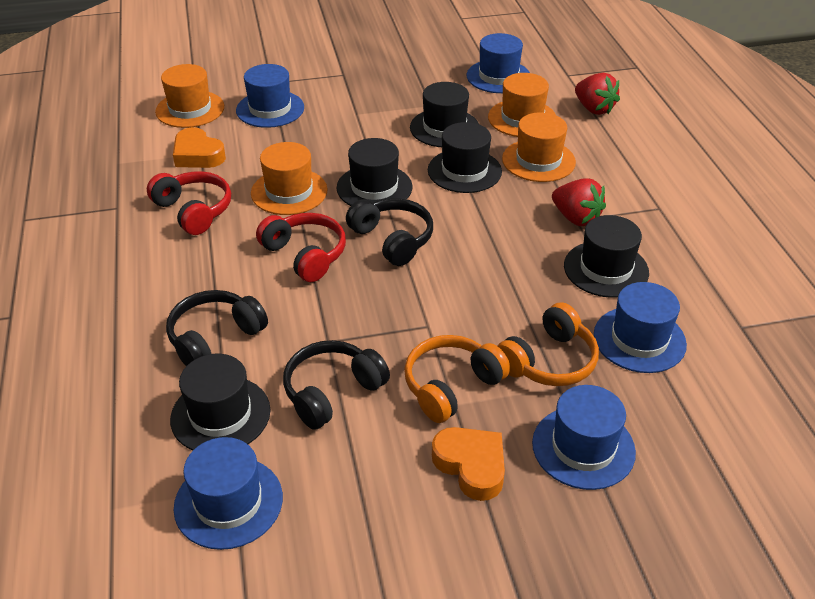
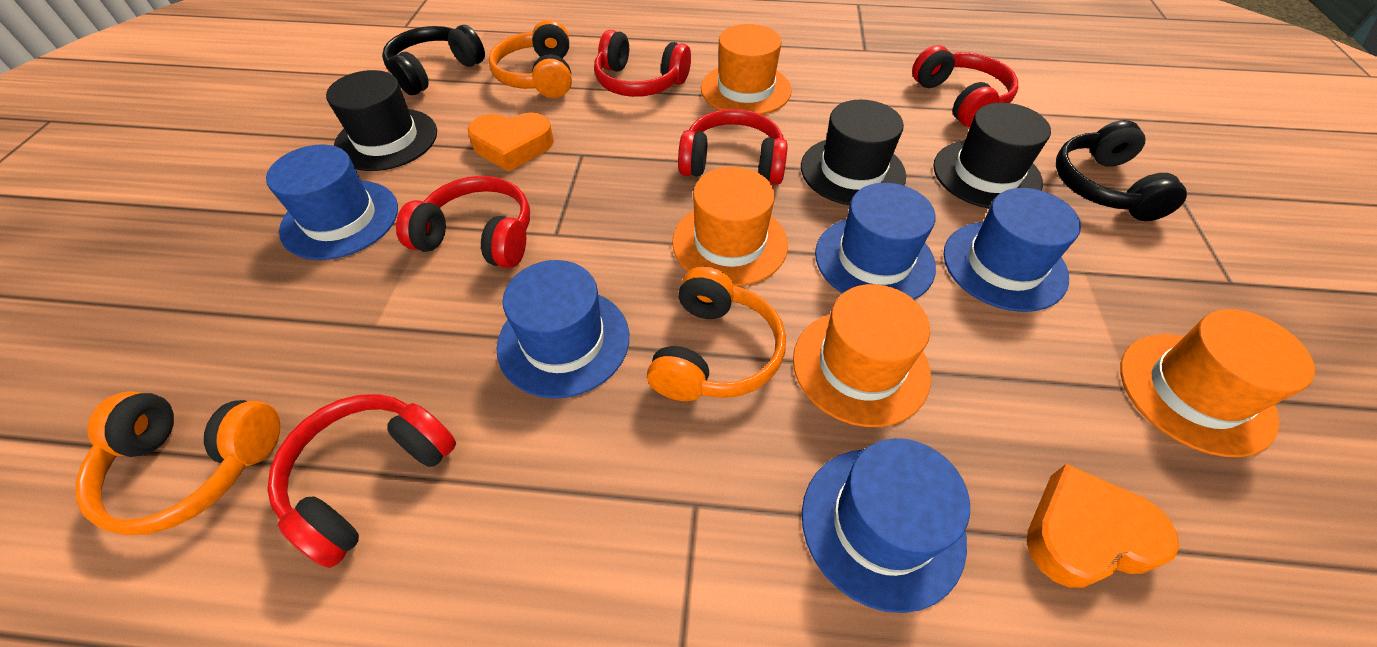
black hat: 5 -> 3
black headphones: 3 -> 2
orange headphones: 2 -> 3
red headphones: 2 -> 5
red strawberry: 2 -> 0

